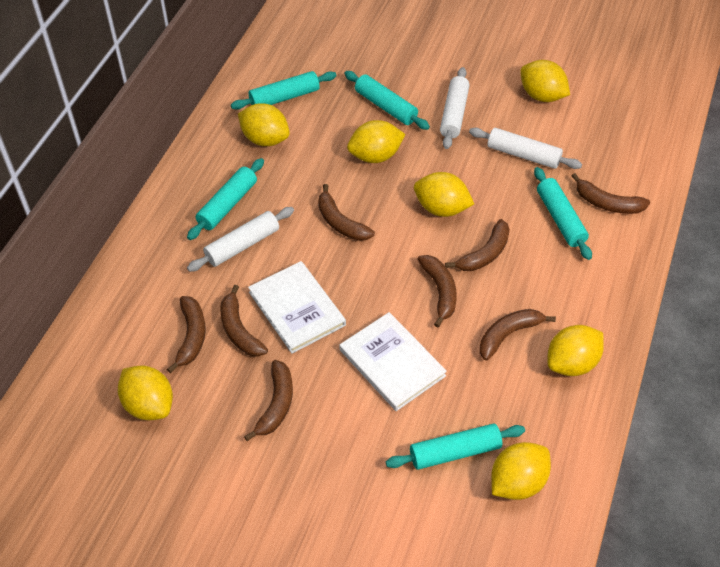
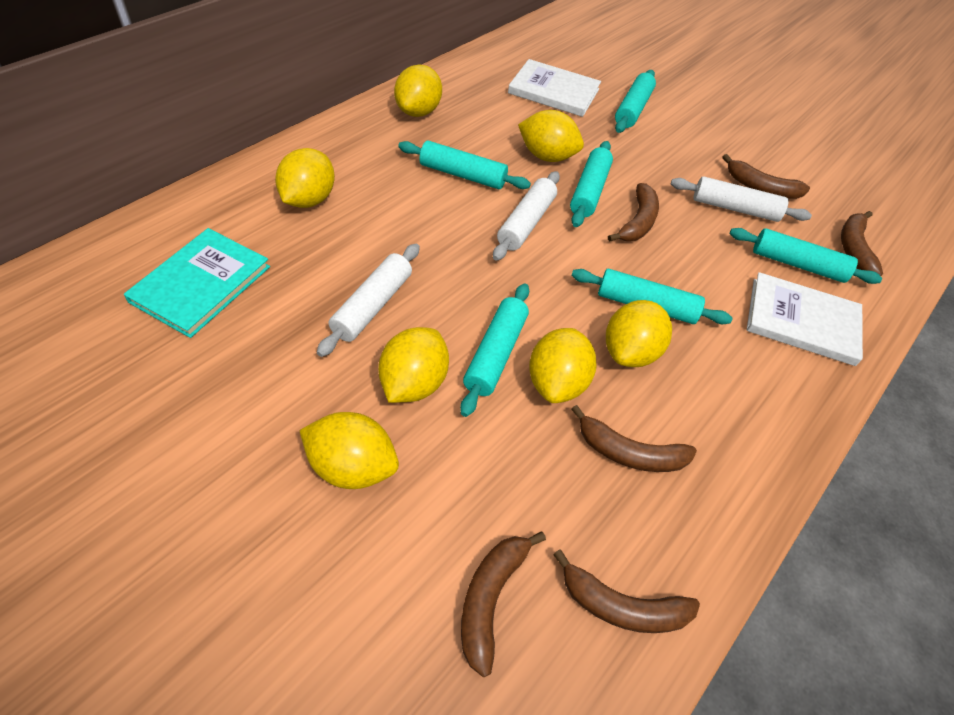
brown banana: 8 -> 6
turquoise book: 0 -> 1
turquoise rolling pin: 5 -> 6

